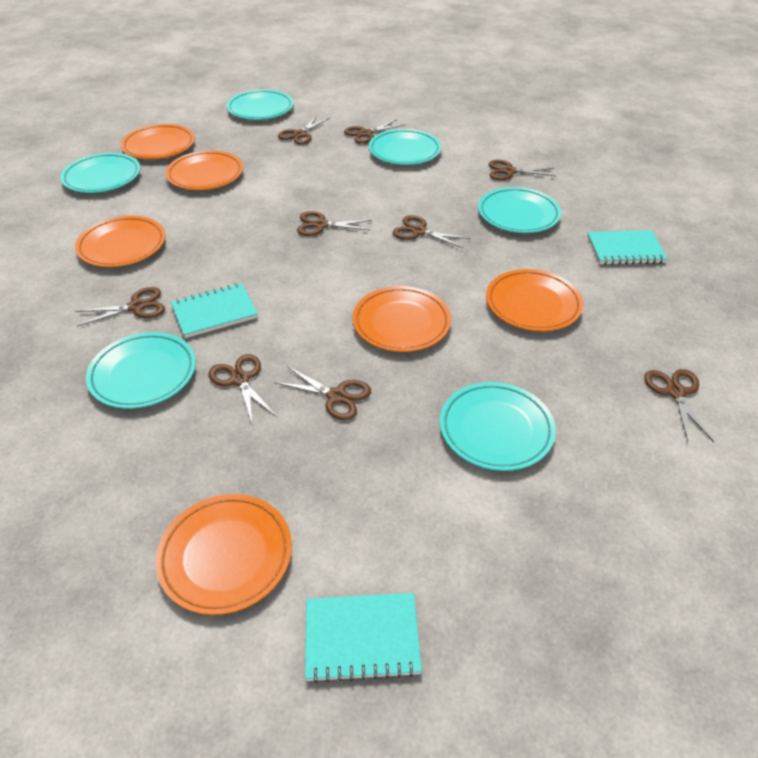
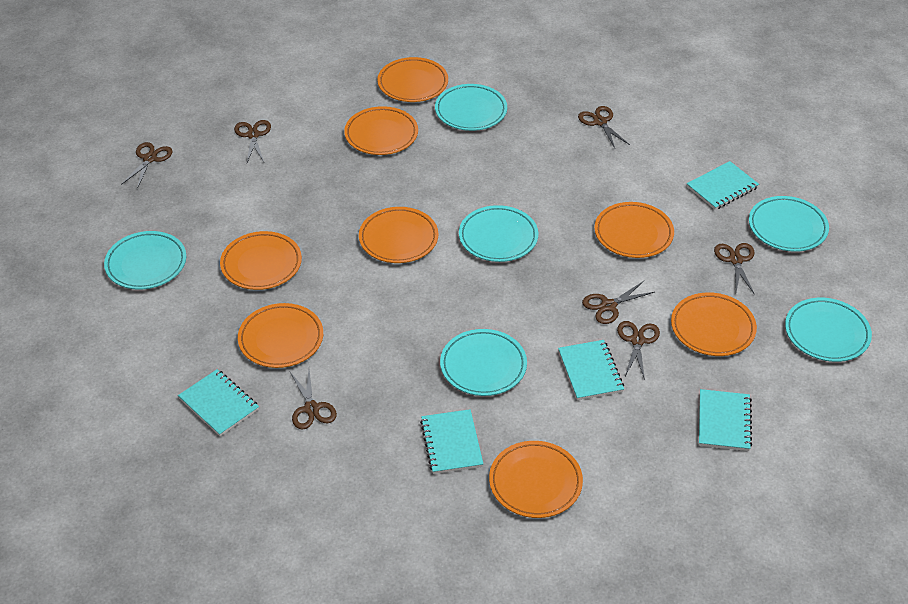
brown scissors: 9 -> 7
orange plate: 6 -> 8
turquoise notebook: 3 -> 5

